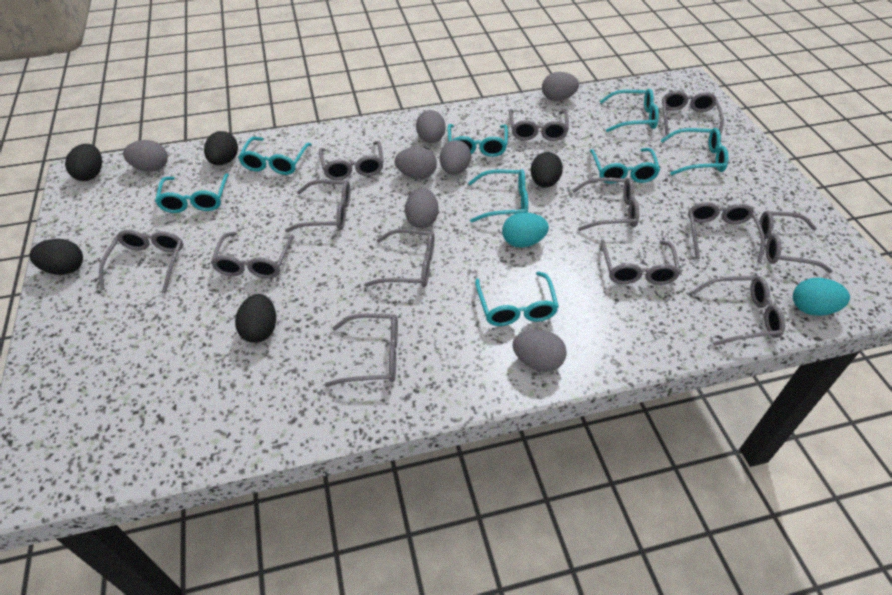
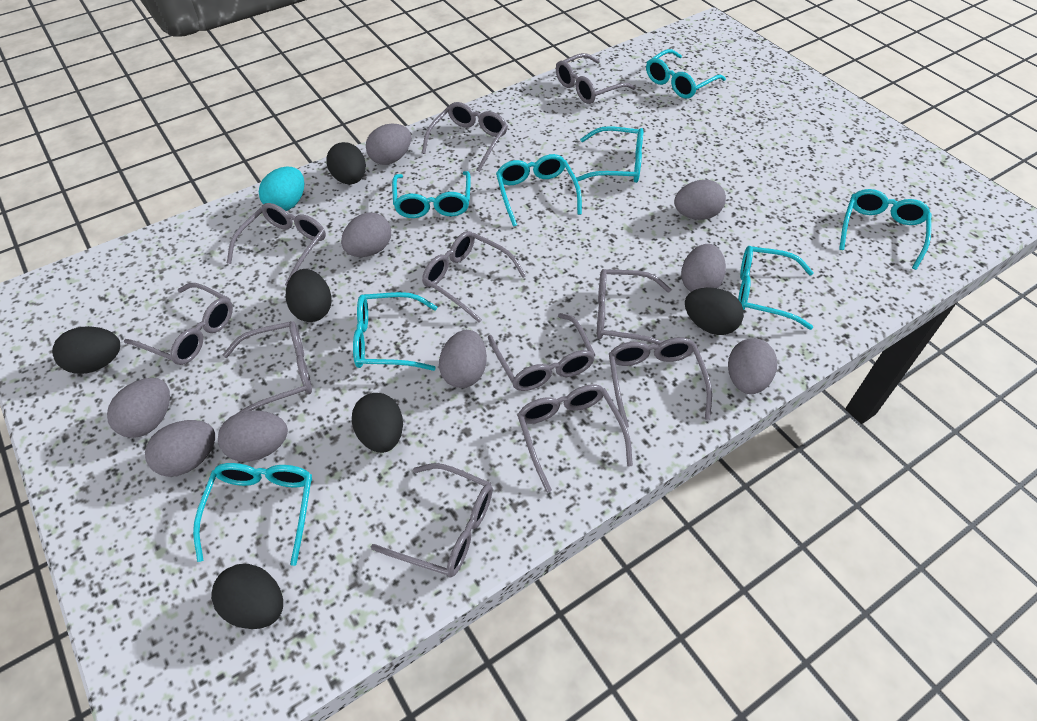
black egg: 5 -> 6
grey egg: 7 -> 9
grey glasses: 13 -> 11
turquoise egg: 2 -> 1

